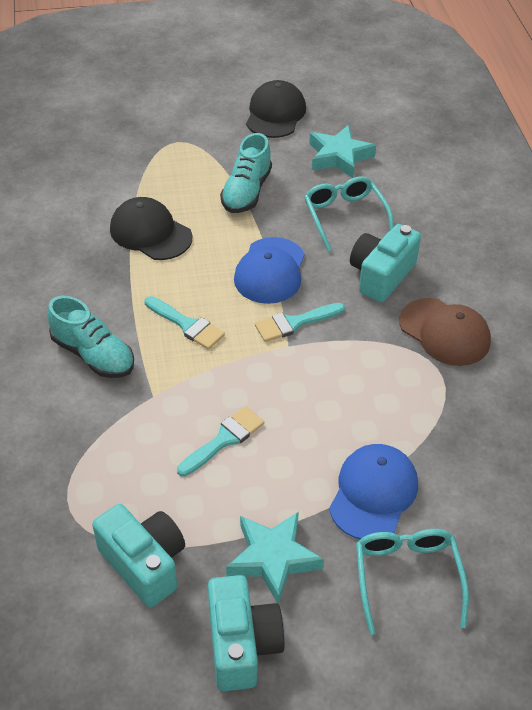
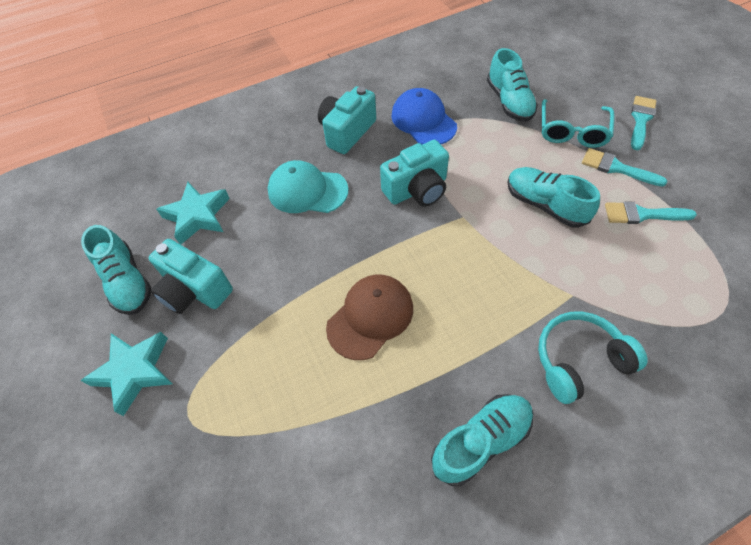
black cap: 2 -> 0
blue cap: 2 -> 1
turquoise cap: 0 -> 1
turquoise glasses: 2 -> 1
turquoise headphones: 0 -> 1
turquoise shoe: 2 -> 4

